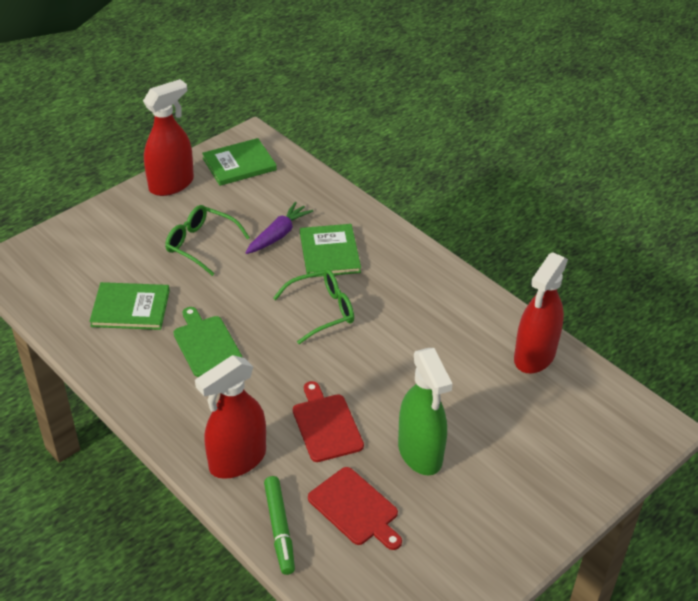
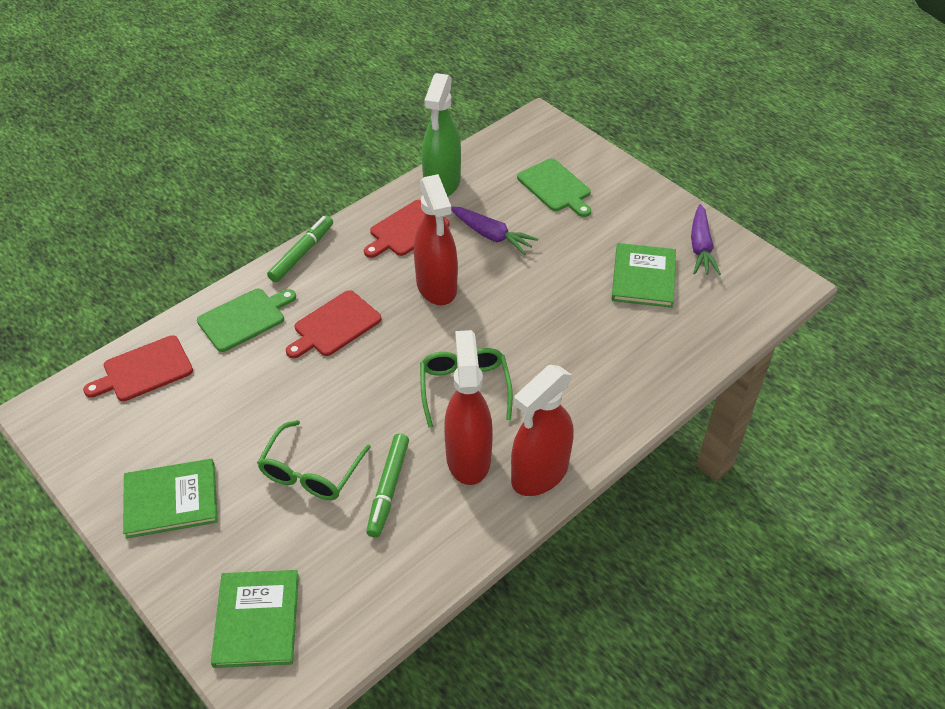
green cutting board: 1 -> 2
green marker: 1 -> 2
purple carrot: 1 -> 2
red cutting board: 2 -> 3

